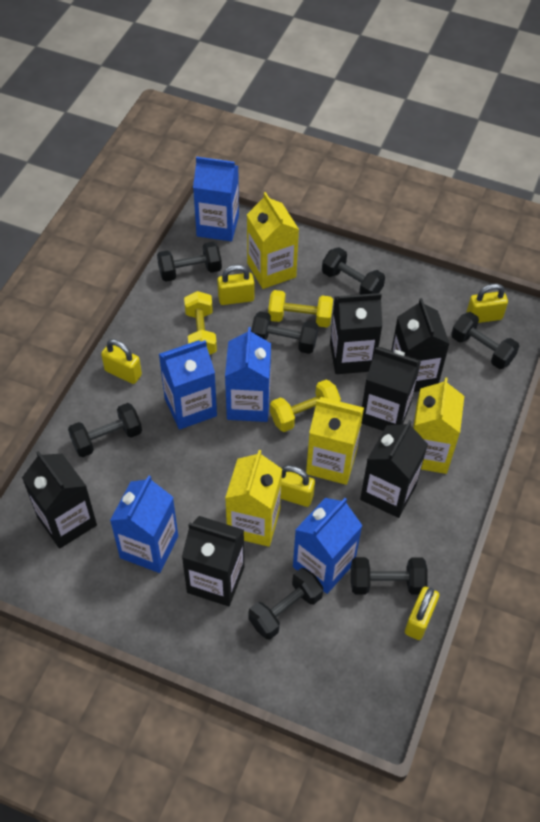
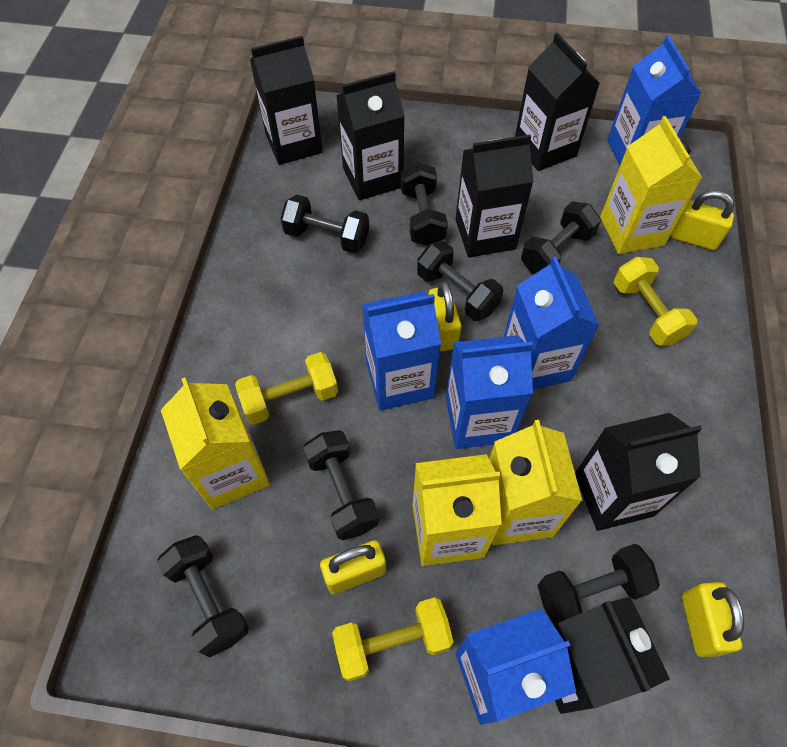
yellow padlock: 5 -> 4

